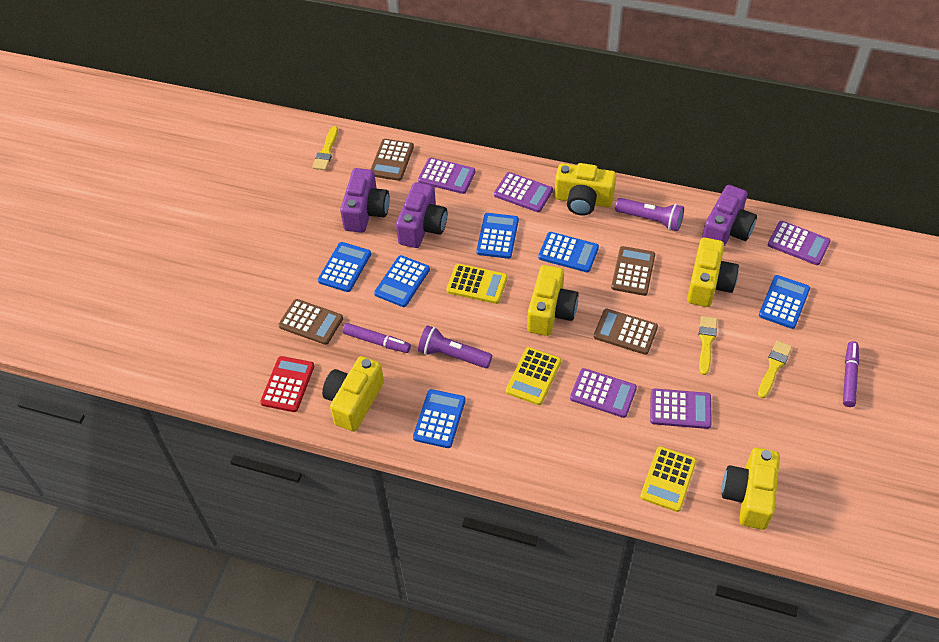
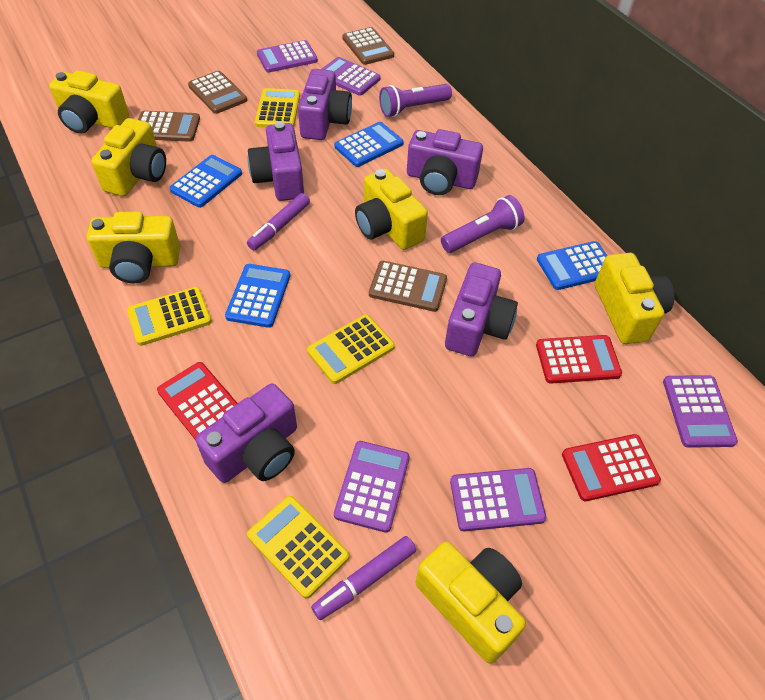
blue calculator: 6 -> 4
purple camera: 3 -> 5
red calculator: 1 -> 3
yellow brush: 3 -> 0
yellow calculator: 3 -> 4
yellow camera: 5 -> 6

